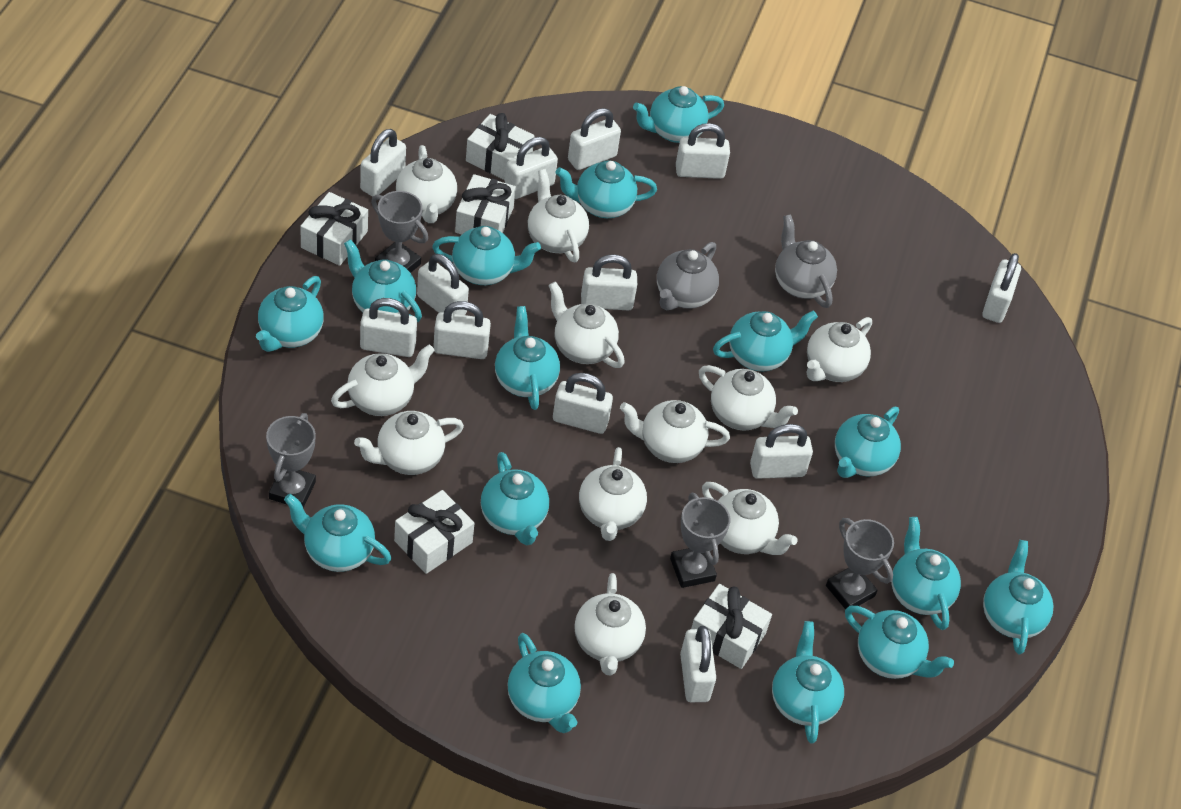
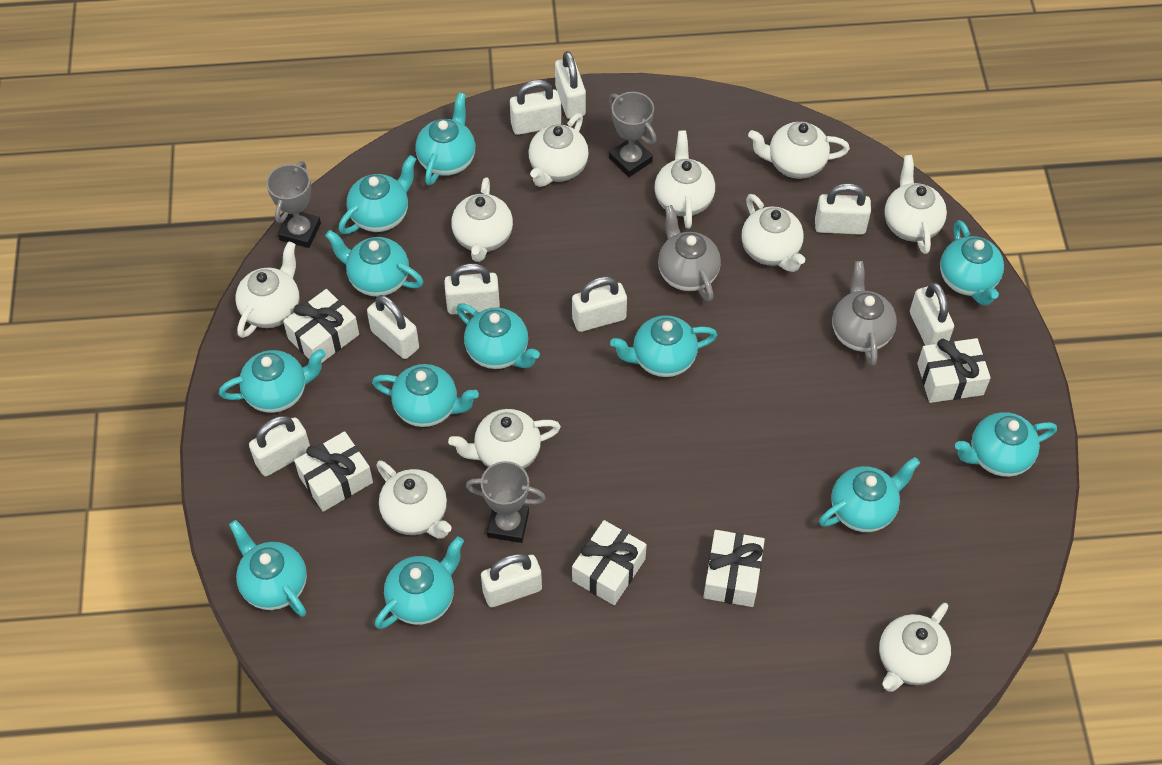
grey trophy: 4 -> 3
turquoise teapot: 15 -> 12
white padlock: 12 -> 9
white teapot: 11 -> 10

